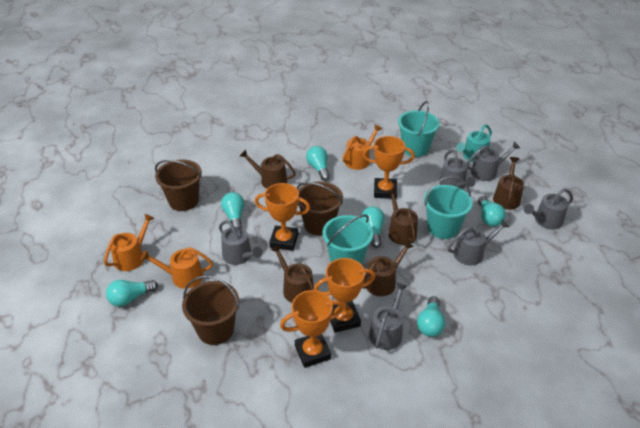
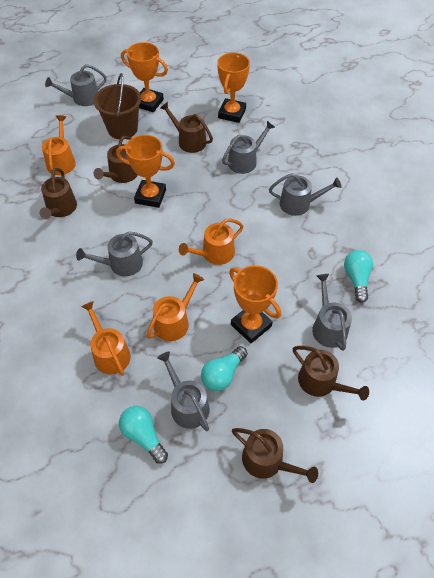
brown bucket: 3 -> 1
orange watering can: 3 -> 4
turquoise bucket: 3 -> 0
turquoise light bulb: 6 -> 3
turquoise watering can: 1 -> 0

